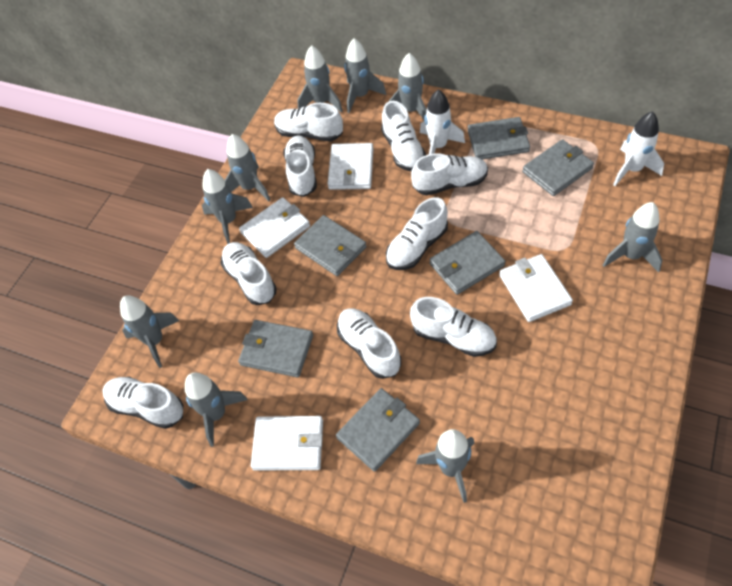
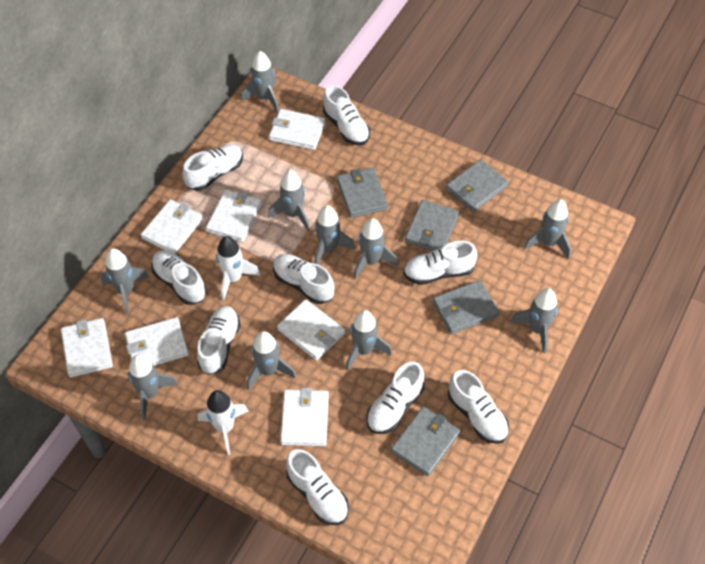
grey rocket: 9 -> 10
grey wallet: 6 -> 5
white wallet: 4 -> 7

